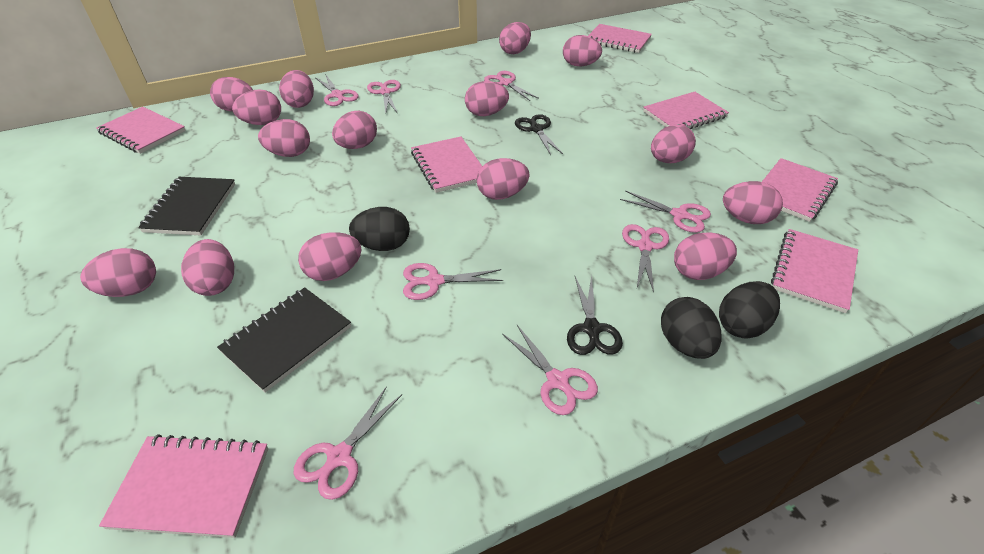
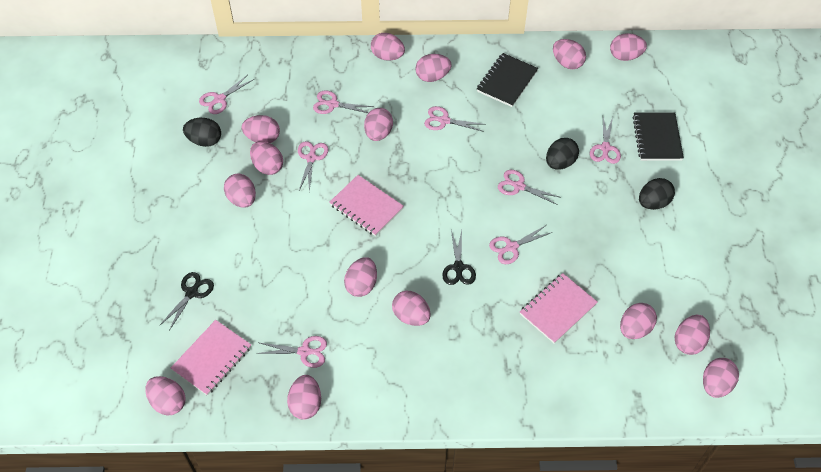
pink notebook: 7 -> 3

